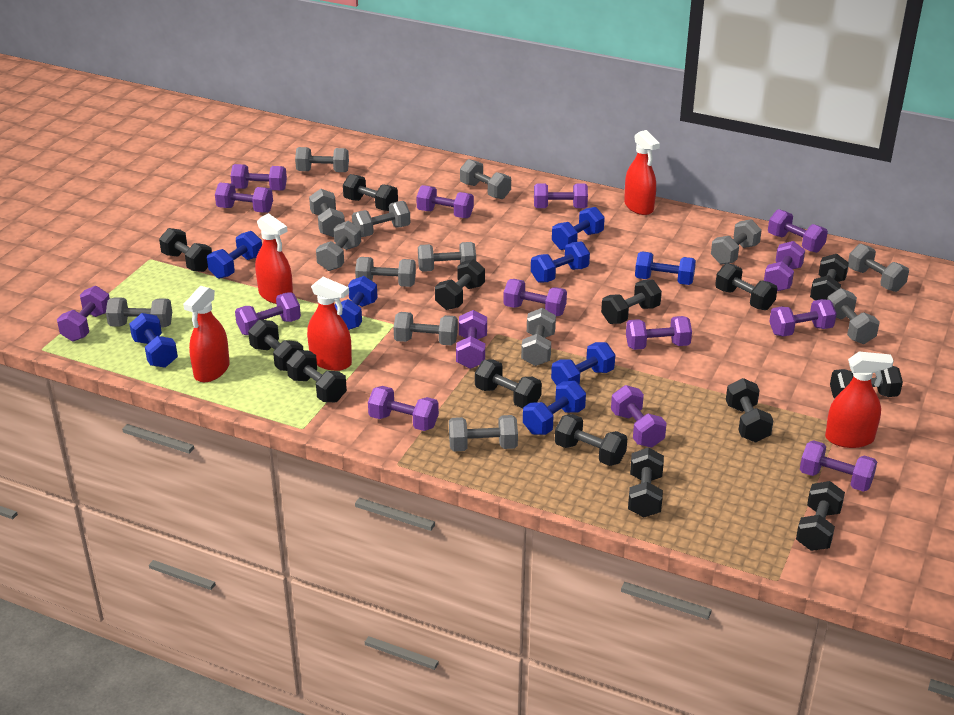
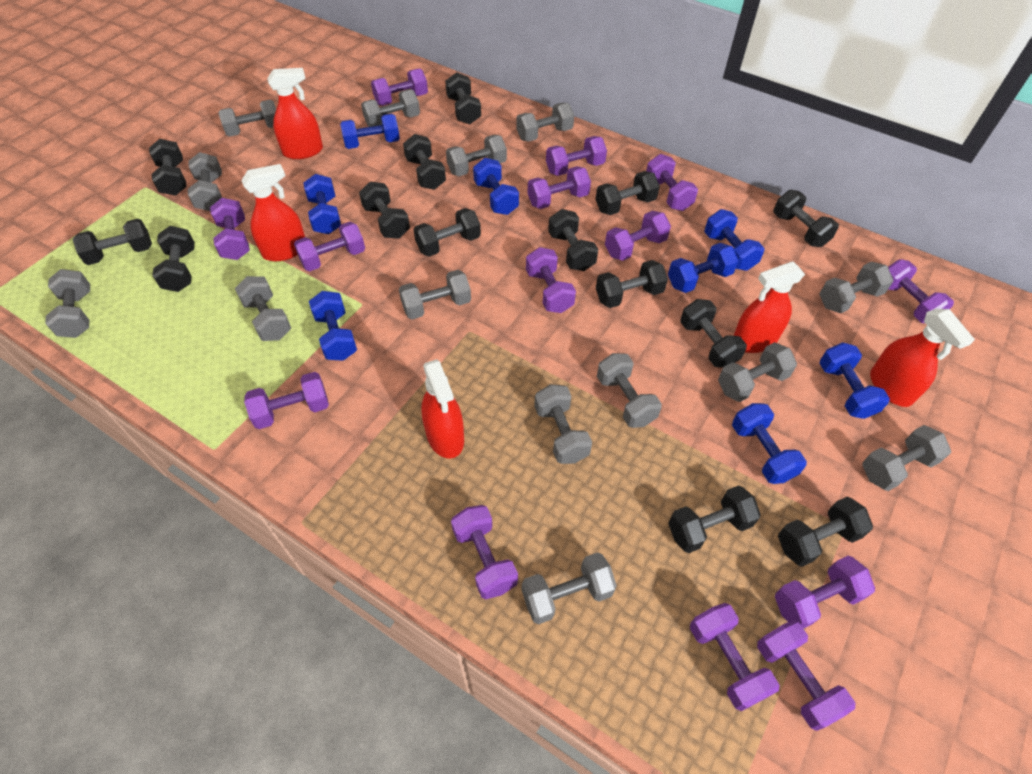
purple dumbbell: 15 -> 14

